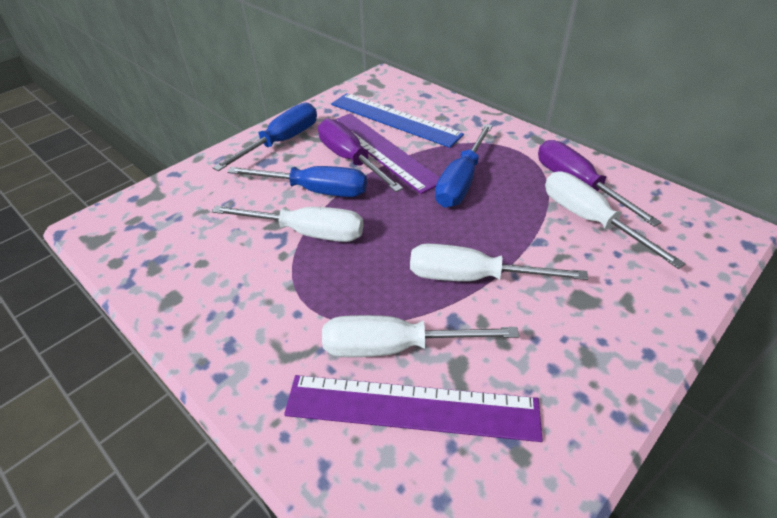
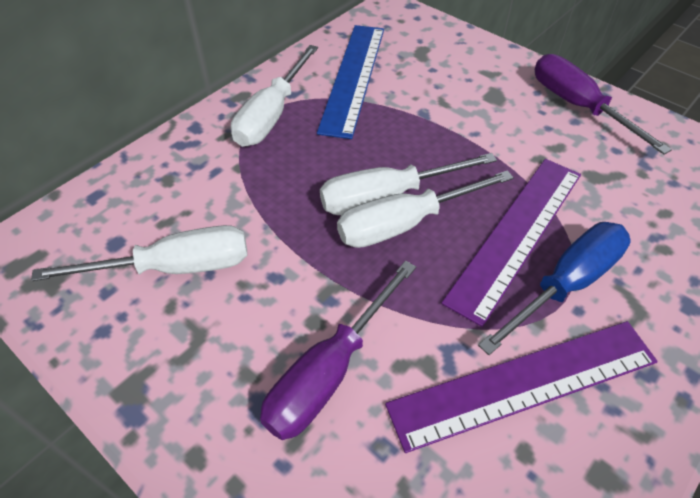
blue screwdriver: 3 -> 1

